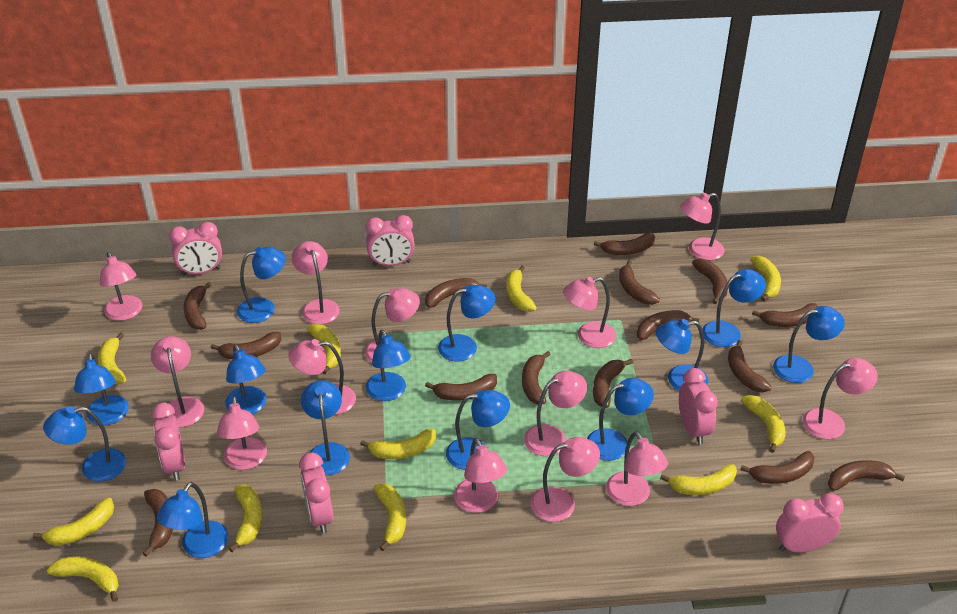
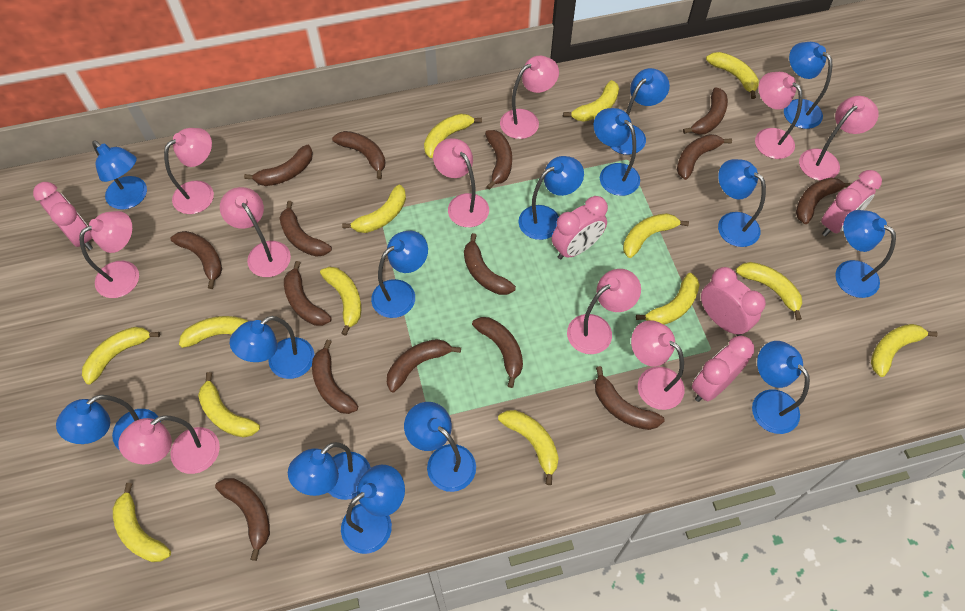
blue lamp: 13 -> 14
pink clock: 6 -> 5
pink lamp: 13 -> 10
yellow banana: 11 -> 14

